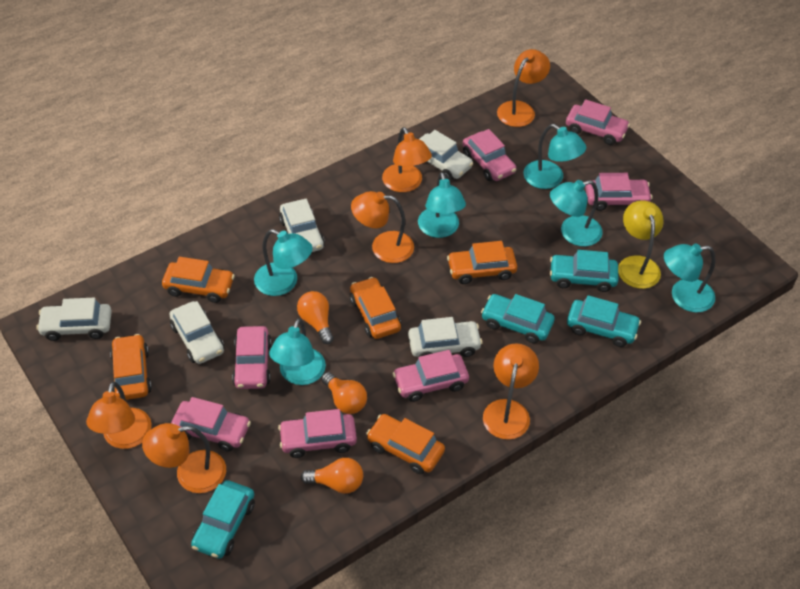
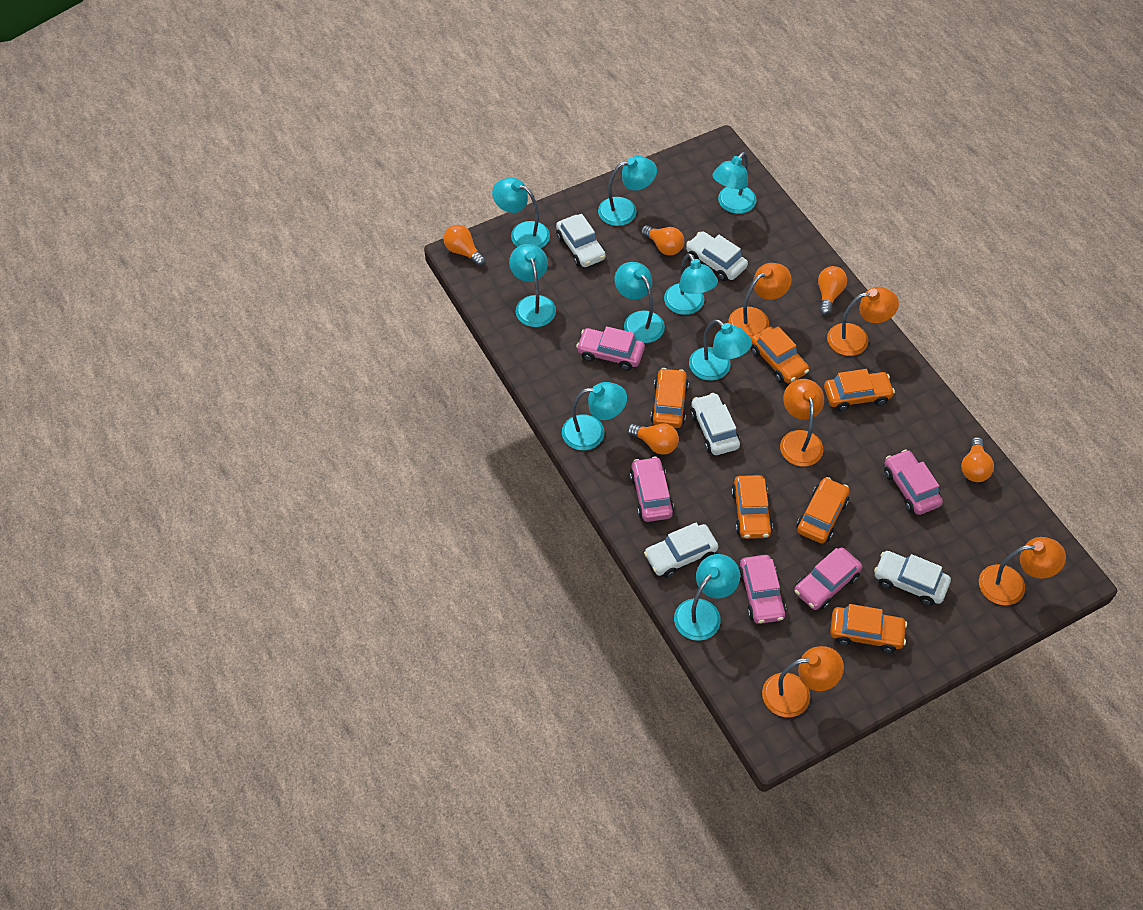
orange car: 5 -> 6
orange lamp: 6 -> 5
orange light bulb: 3 -> 5
pink car: 7 -> 5
turquoise car: 4 -> 0
turquoise lamp: 6 -> 9
yellow lamp: 1 -> 0

